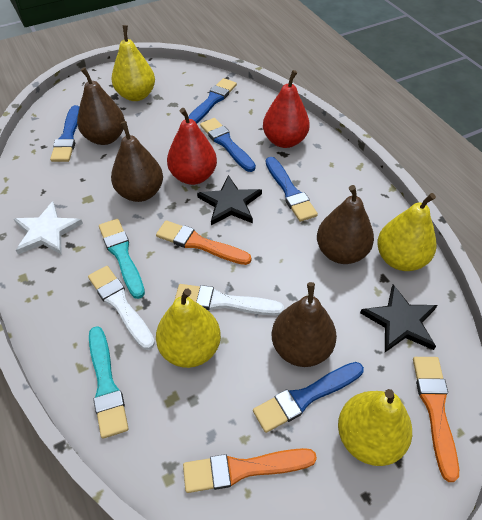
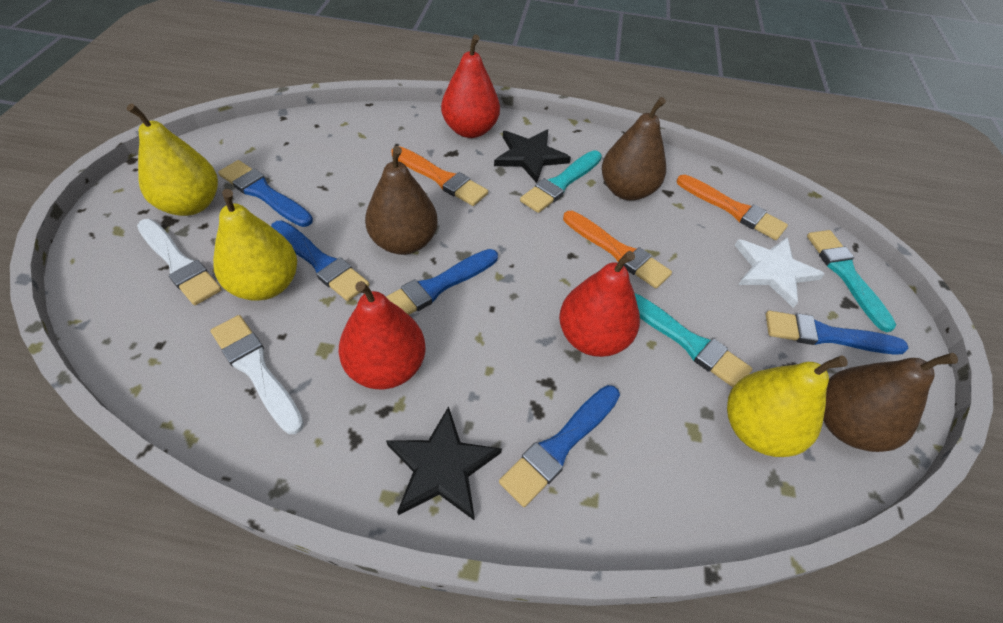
brown pear: 4 -> 3
red pear: 2 -> 3
turquoise brush: 2 -> 3
yellow pear: 4 -> 3

